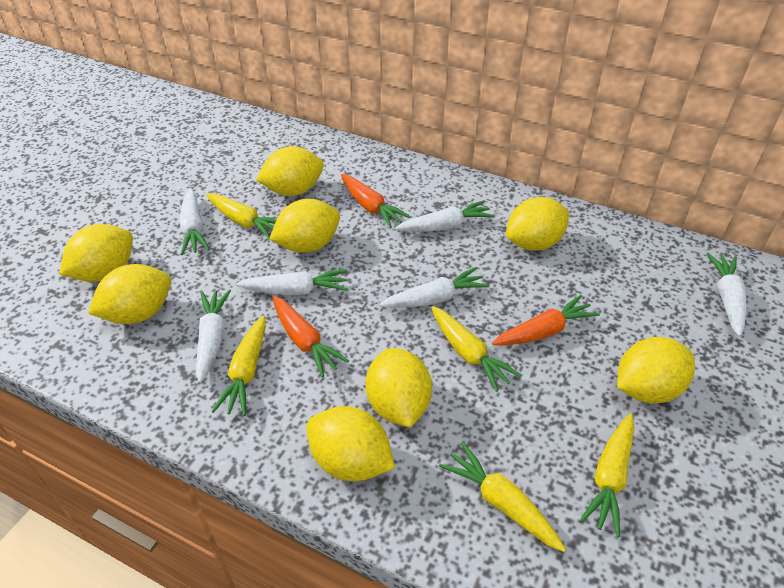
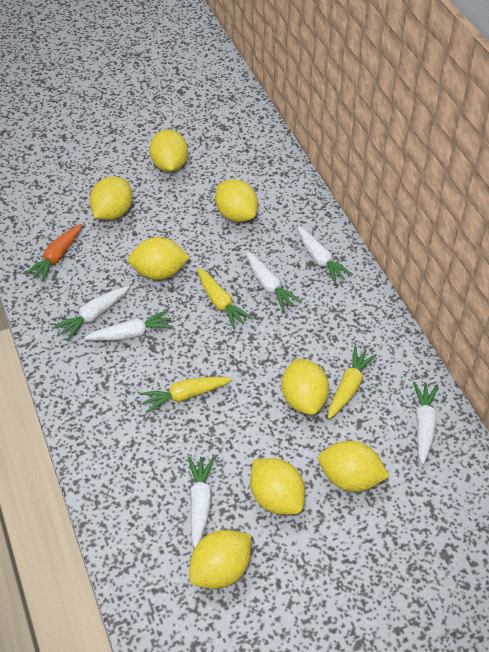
orange carrot: 3 -> 1
yellow carrot: 5 -> 3

